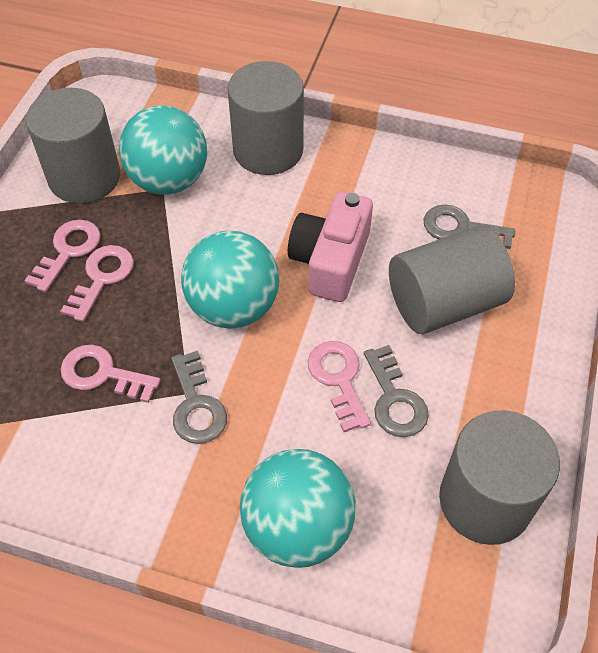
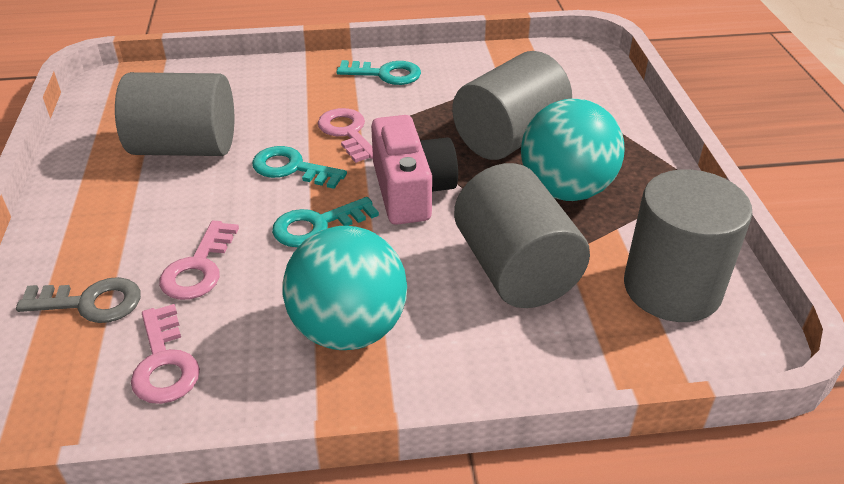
grey key: 3 -> 1
pink key: 4 -> 3
turquoise ball: 3 -> 2
turquoise key: 0 -> 3

